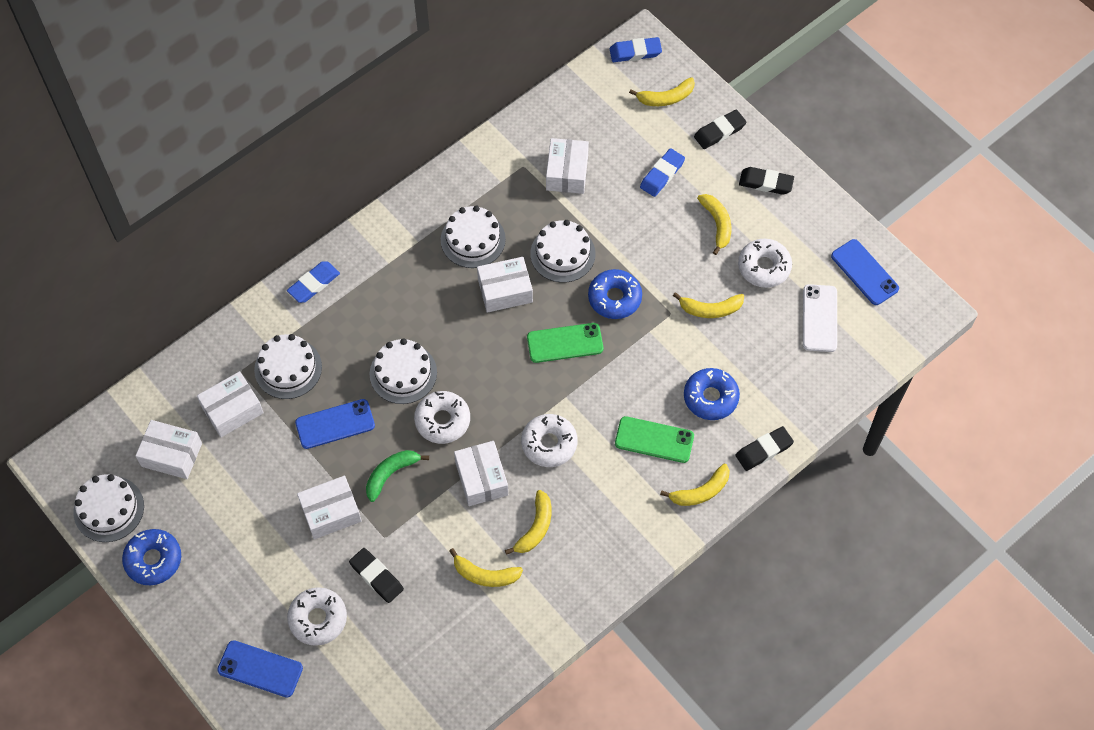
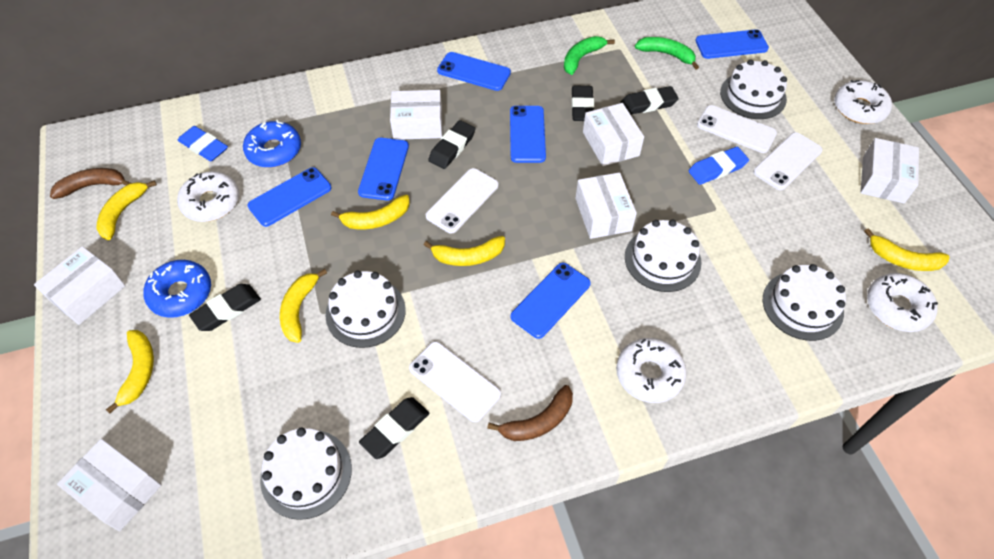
black eraser: 4 -> 5
blue donut: 3 -> 2
blue eraser: 3 -> 2
blue phone: 3 -> 6
brown banana: 0 -> 2
green banana: 1 -> 2
green phone: 2 -> 0
white phone: 1 -> 4

